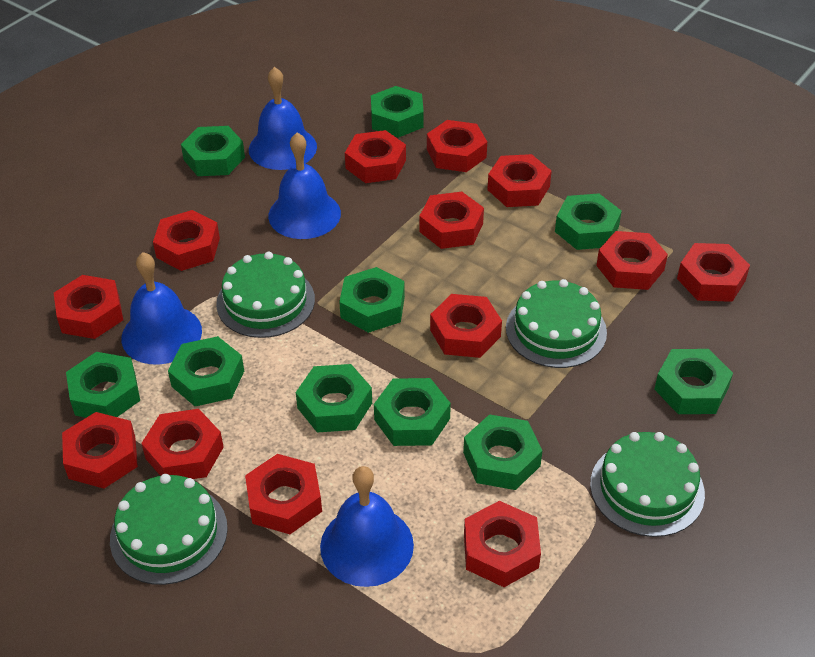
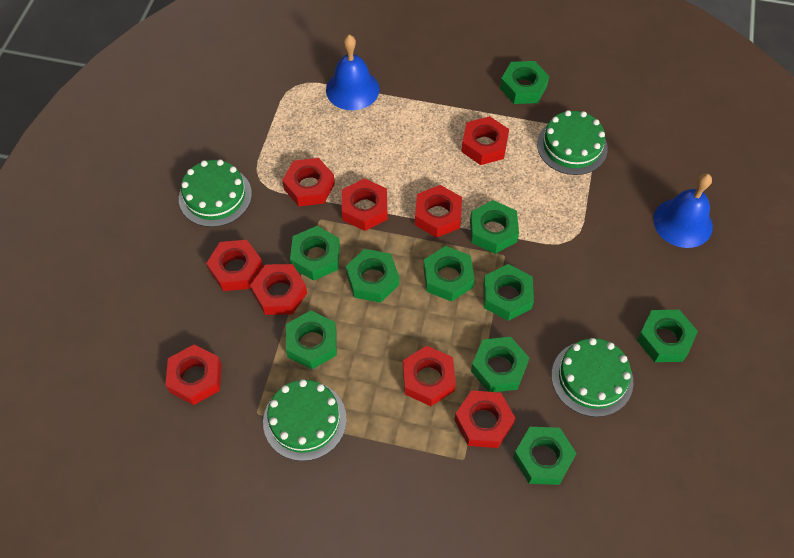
blue bell: 4 -> 2
red nut: 13 -> 9

